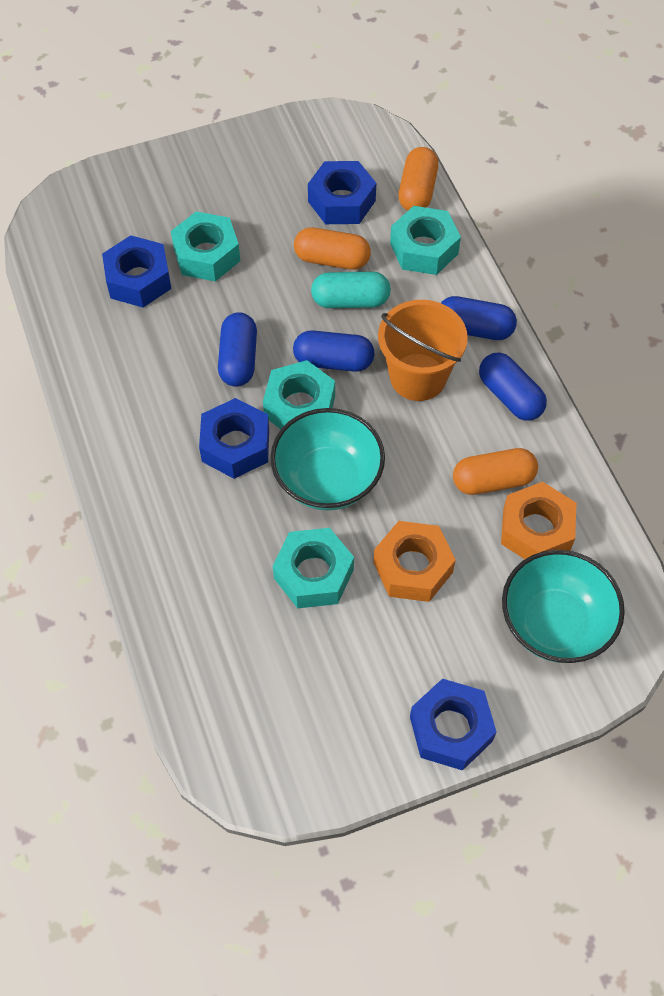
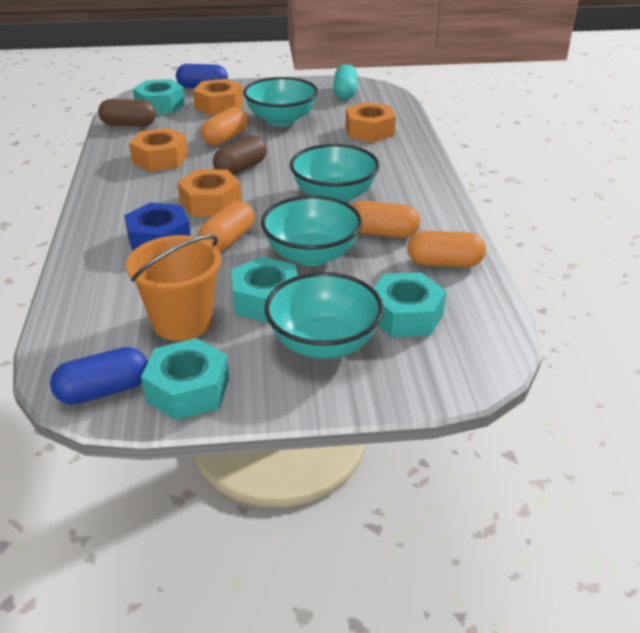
blue capsule: 4 -> 2
blue nut: 4 -> 1
brown capsule: 0 -> 2
orange capsule: 3 -> 4
orange nut: 2 -> 4
turquoise bowl: 2 -> 4

